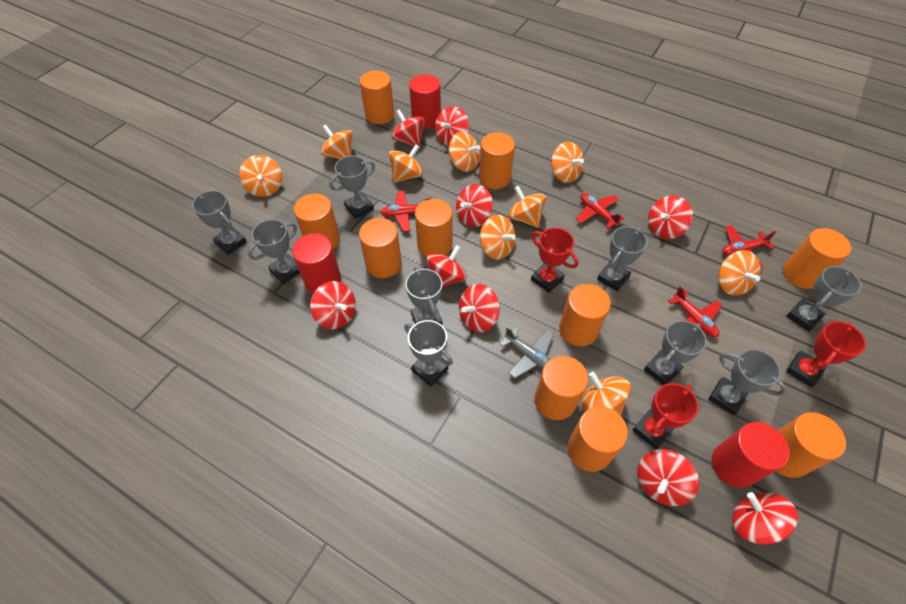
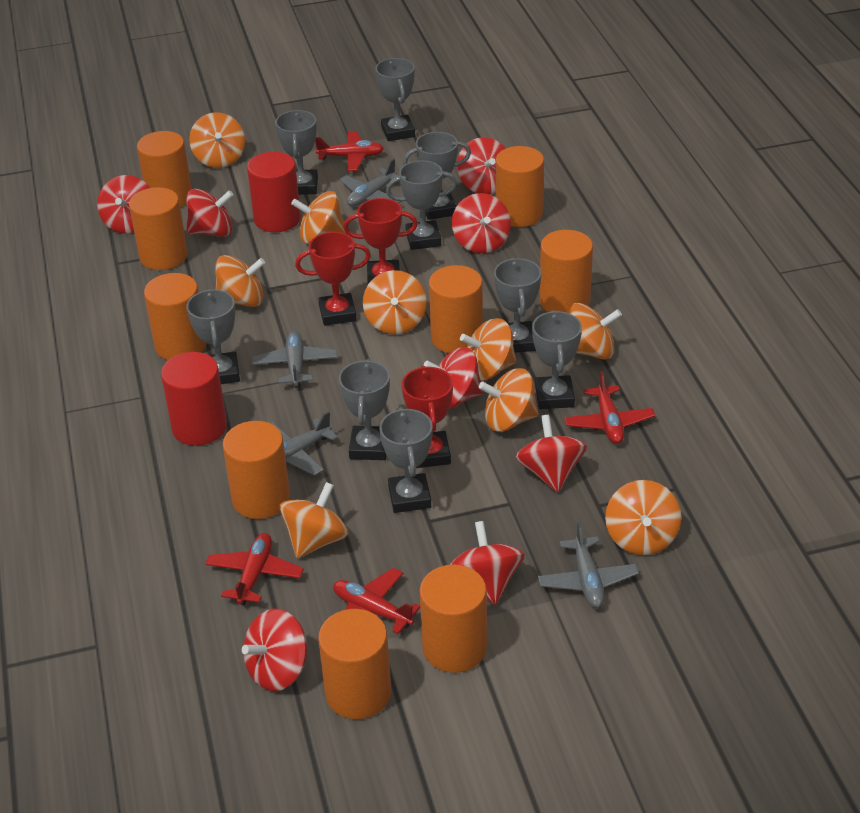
grey plane: 1 -> 4
orange cylinder: 10 -> 9
red cylinder: 3 -> 2
red spinning top: 9 -> 8

